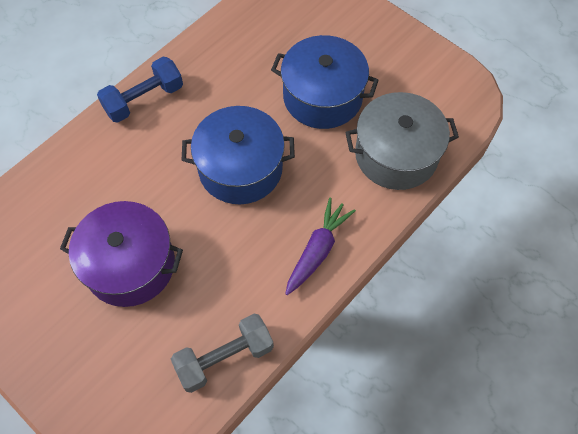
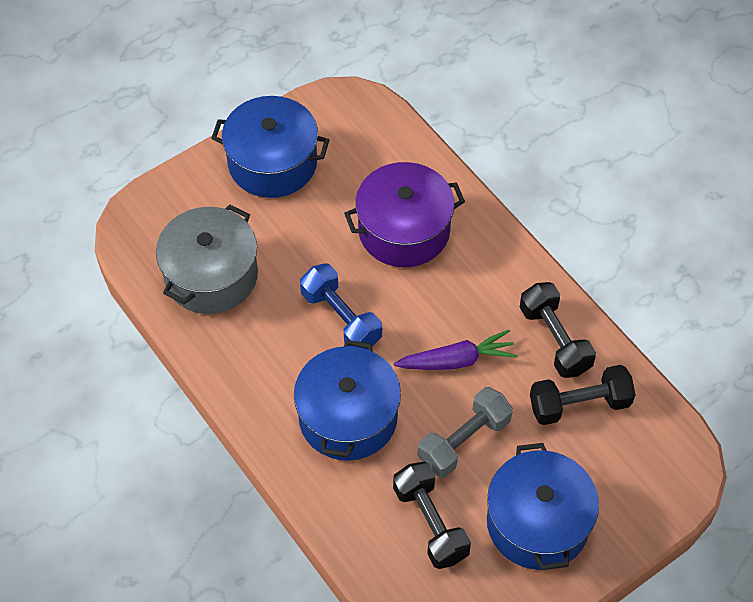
black dumbbell: 0 -> 3
blue pot: 2 -> 3

